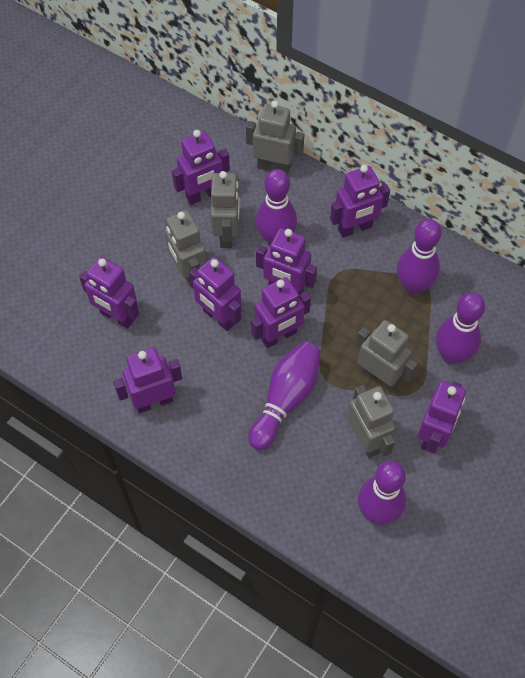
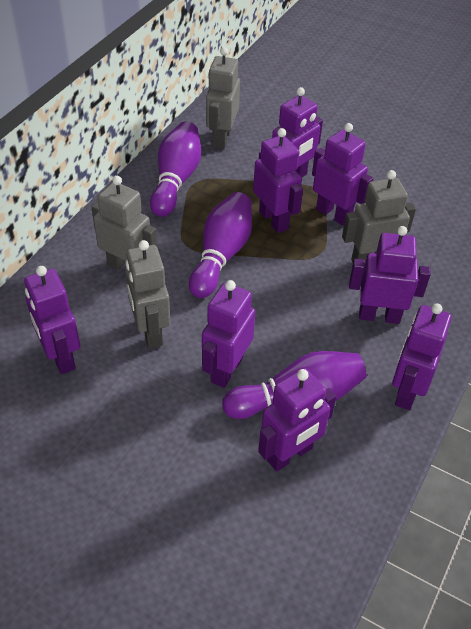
grey robot: 5 -> 4
purple bowling pin: 5 -> 3

